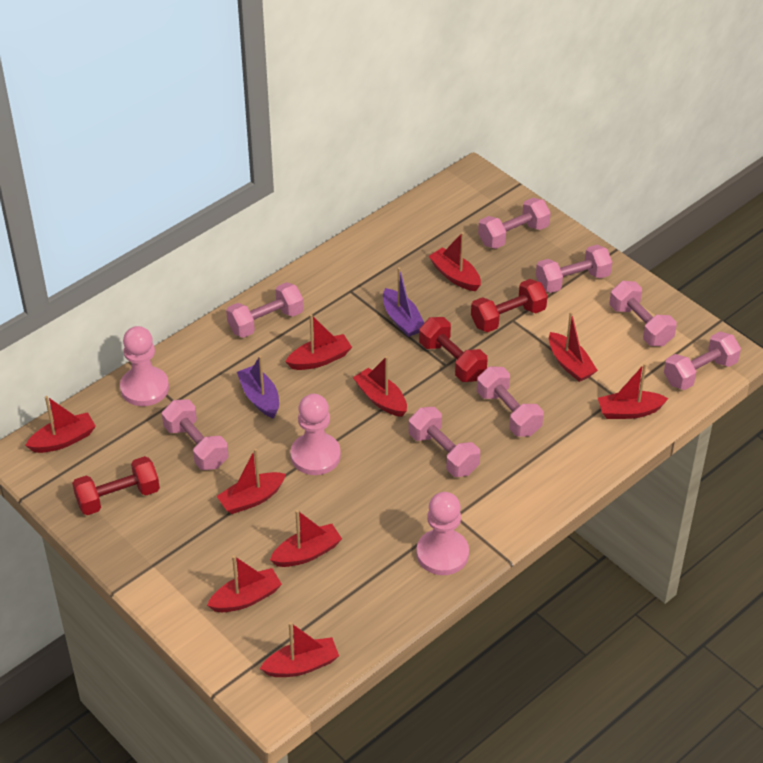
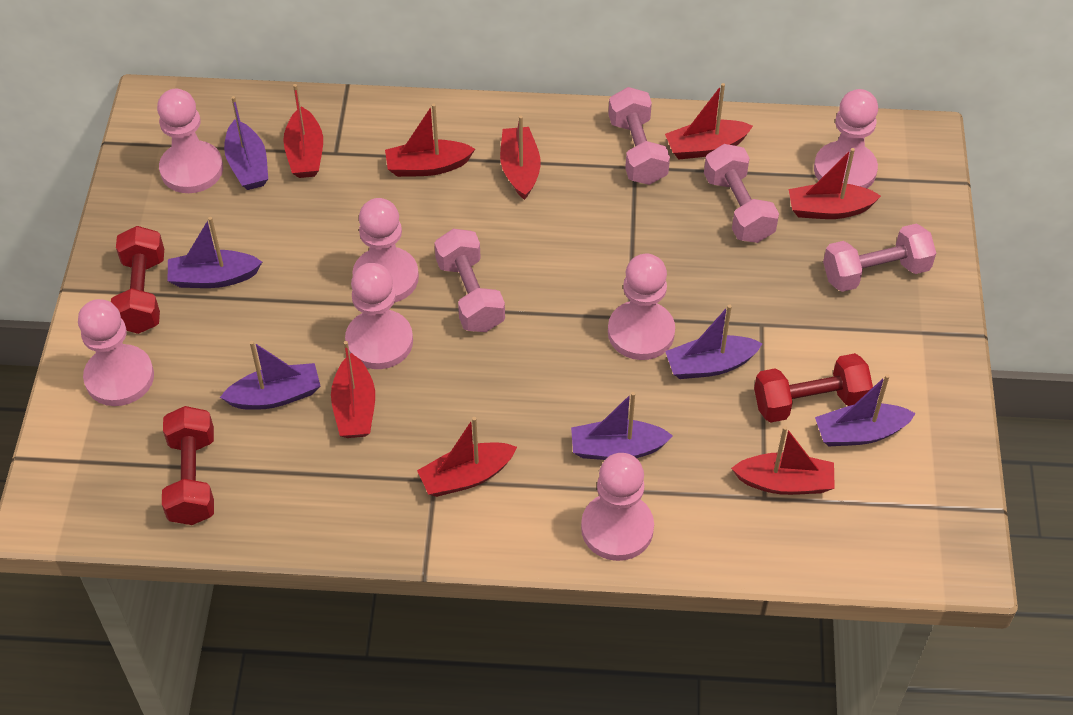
pink dumbbell: 8 -> 4
pink pawn: 3 -> 7
purple boat: 2 -> 6
red boat: 10 -> 8

